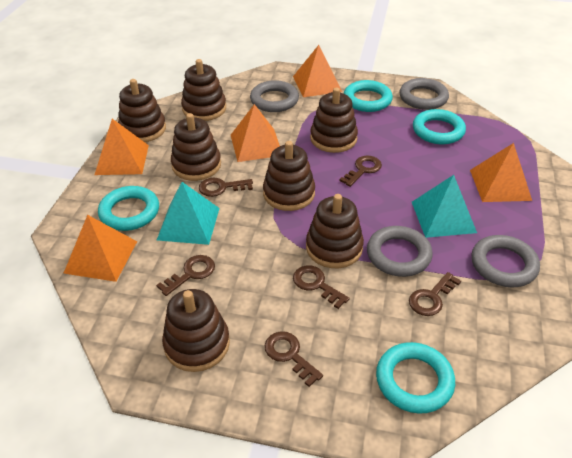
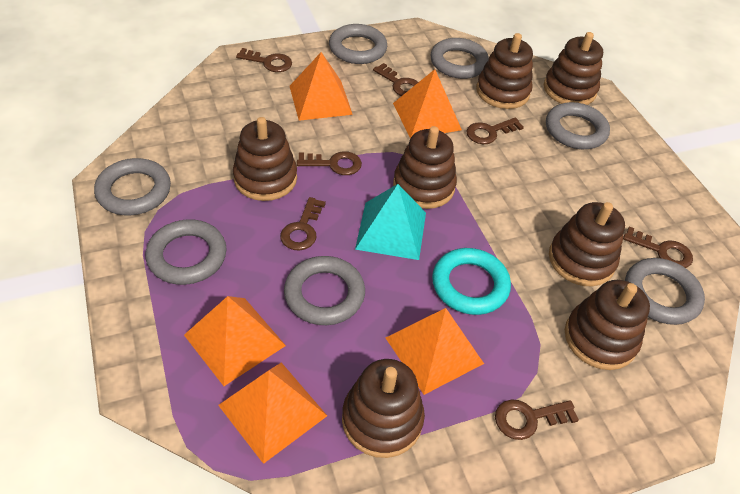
brown key: 6 -> 7
grey ring: 4 -> 7
turquoise pyramid: 2 -> 1
turquoise ring: 4 -> 1

